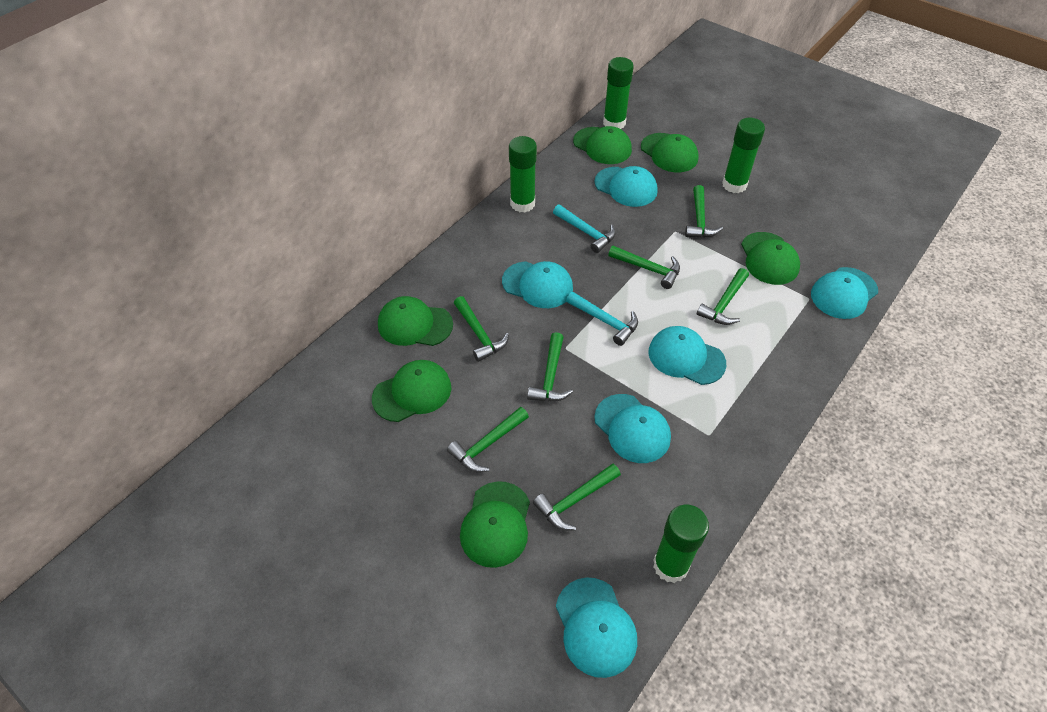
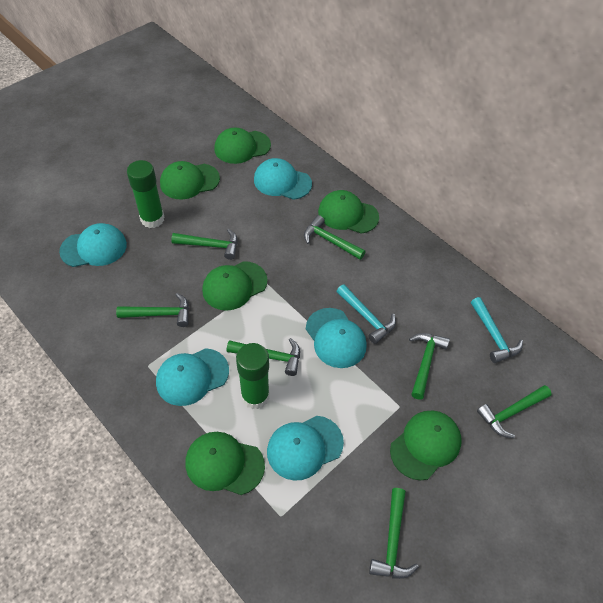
green glue stick: 4 -> 2
turquoise cap: 6 -> 5

